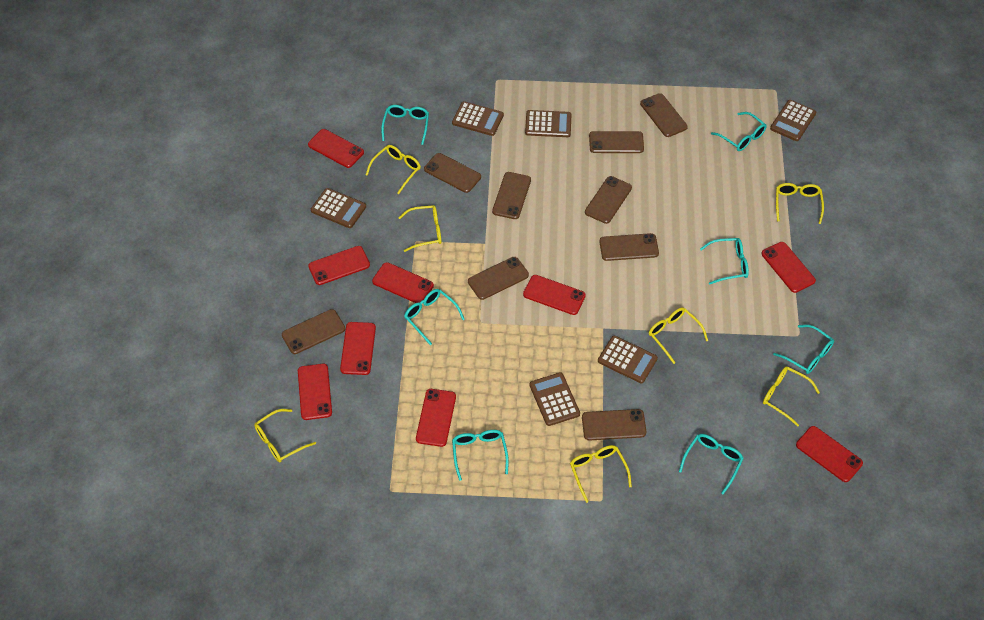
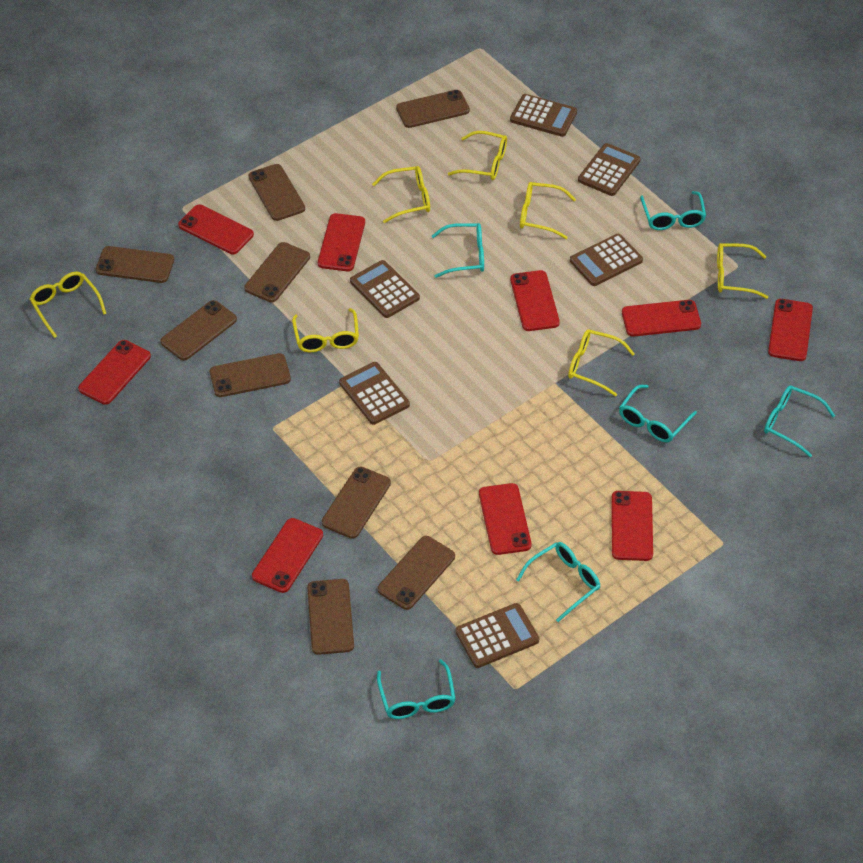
turquoise glasses: 7 -> 6

